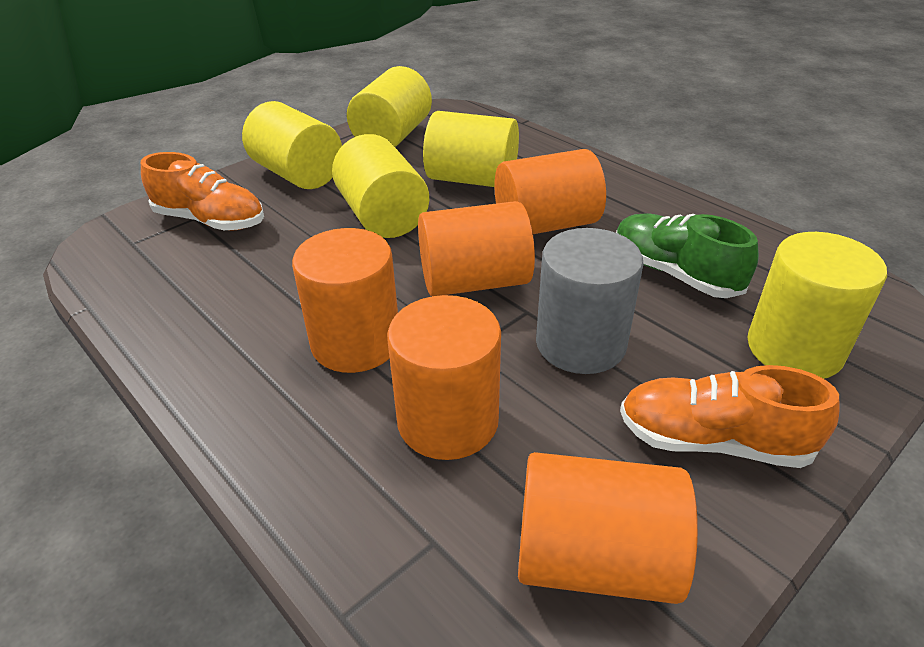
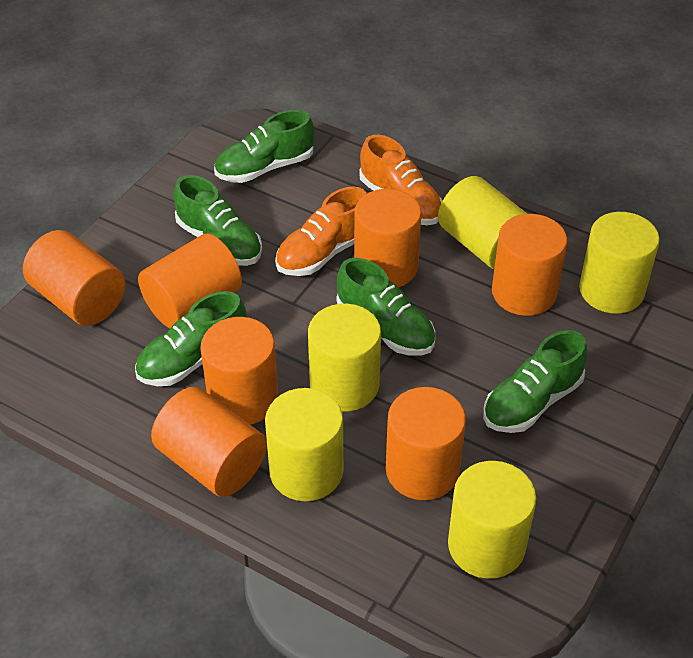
green shoe: 1 -> 5
grey cylinder: 1 -> 0
orange cylinder: 5 -> 7

